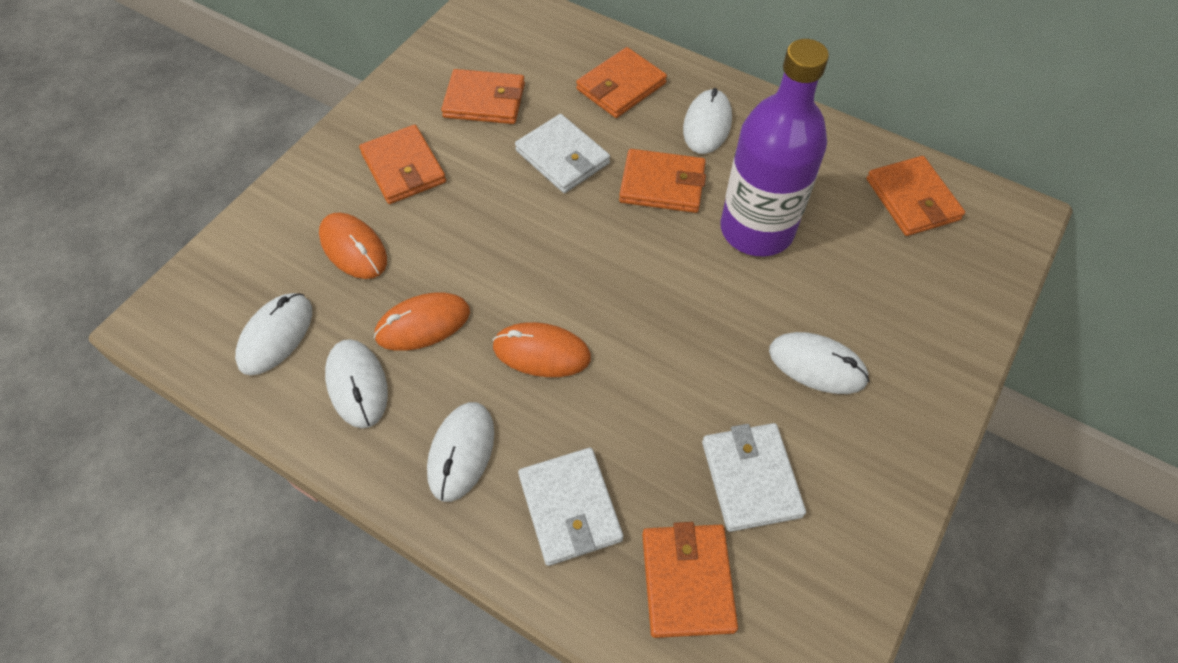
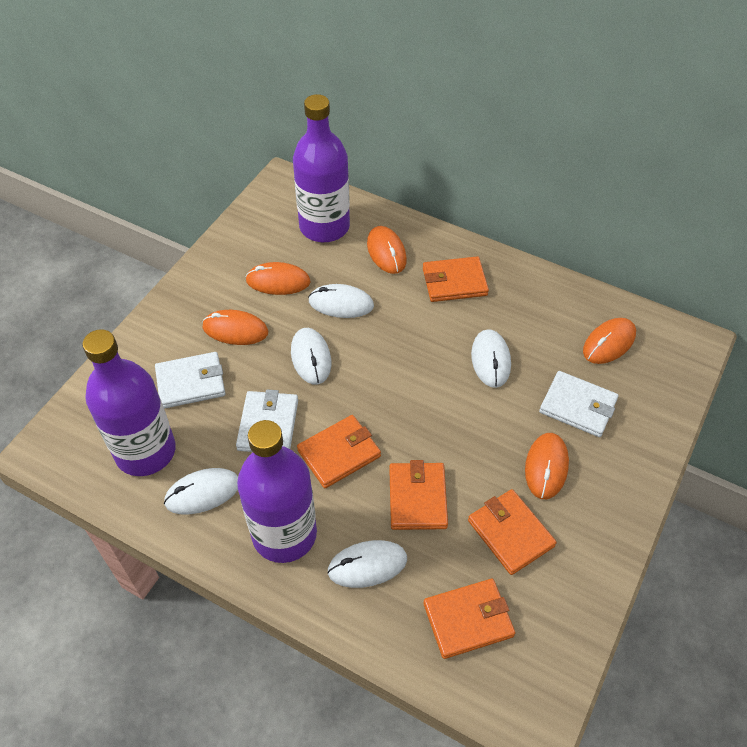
orange mouse: 3 -> 5
orange wallet: 6 -> 5
purple bottle: 1 -> 3

